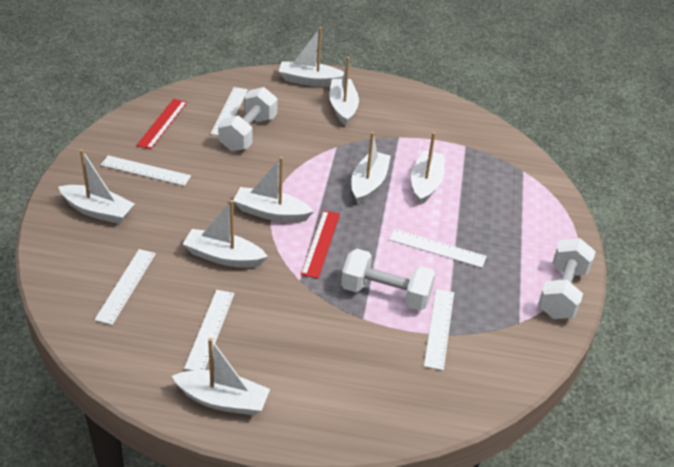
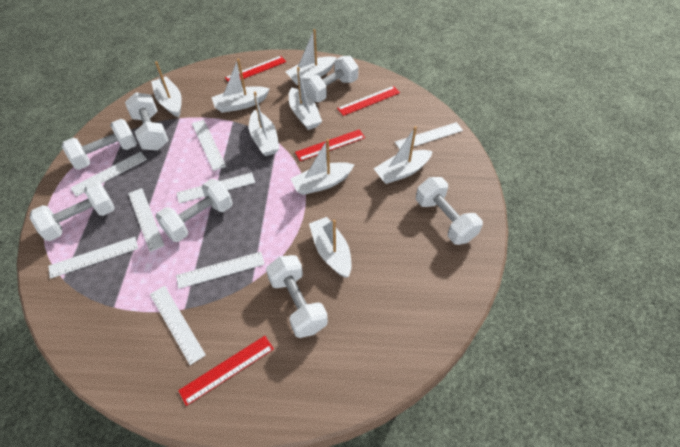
red ruler: 2 -> 4
white dumbbell: 3 -> 7
white ruler: 6 -> 8

